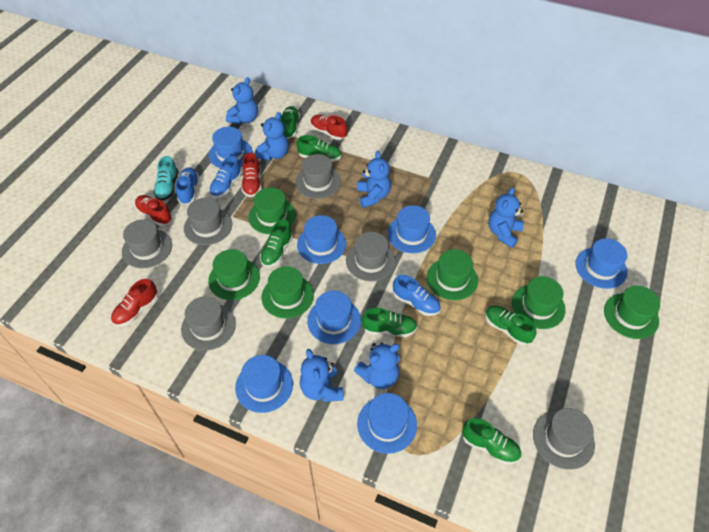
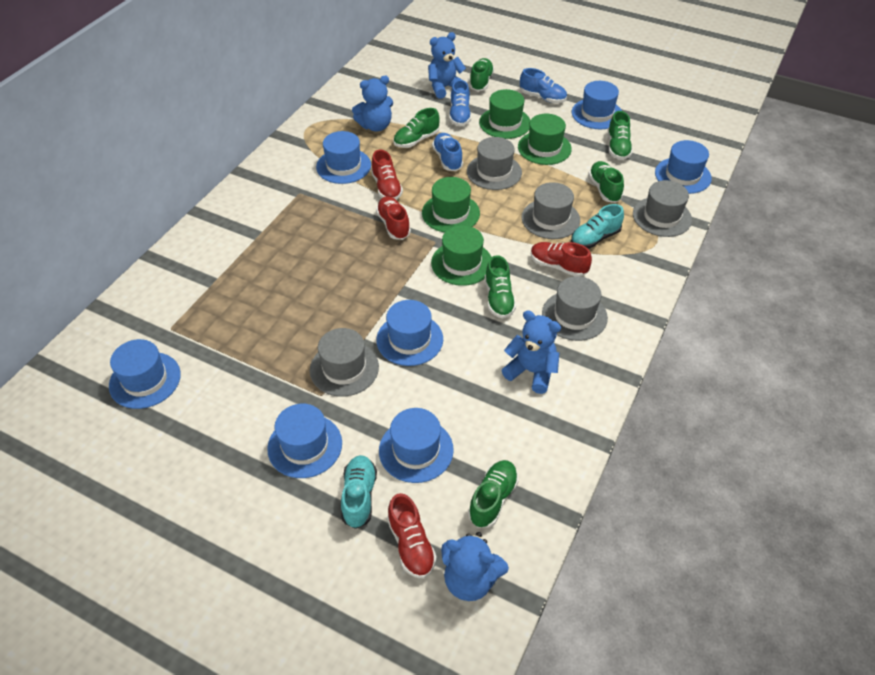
blue teddy bear: 6 -> 4
green hat: 6 -> 4
grey hat: 6 -> 5
turquoise shoe: 1 -> 2

